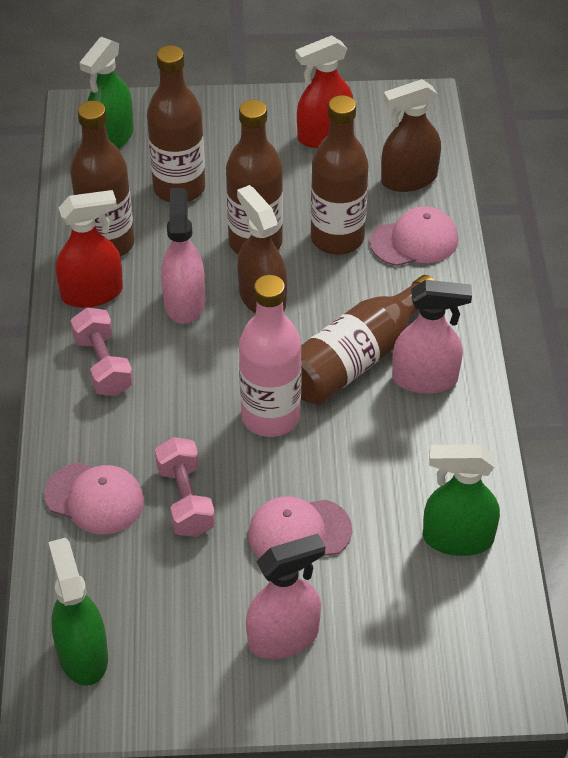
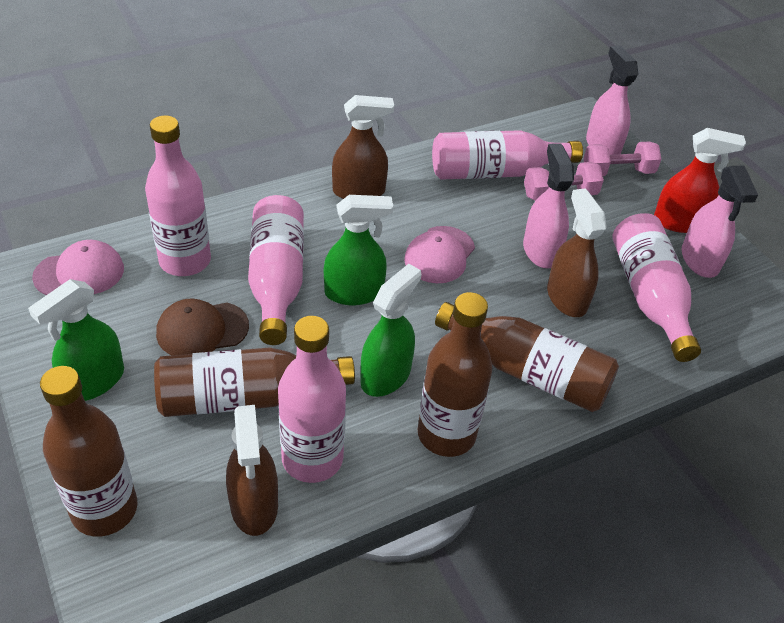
brown bottle: 5 -> 4
brown cap: 0 -> 1
brown spray bottle: 2 -> 3
pink bottle: 1 -> 5
pink cap: 3 -> 2
red spray bottle: 2 -> 1

